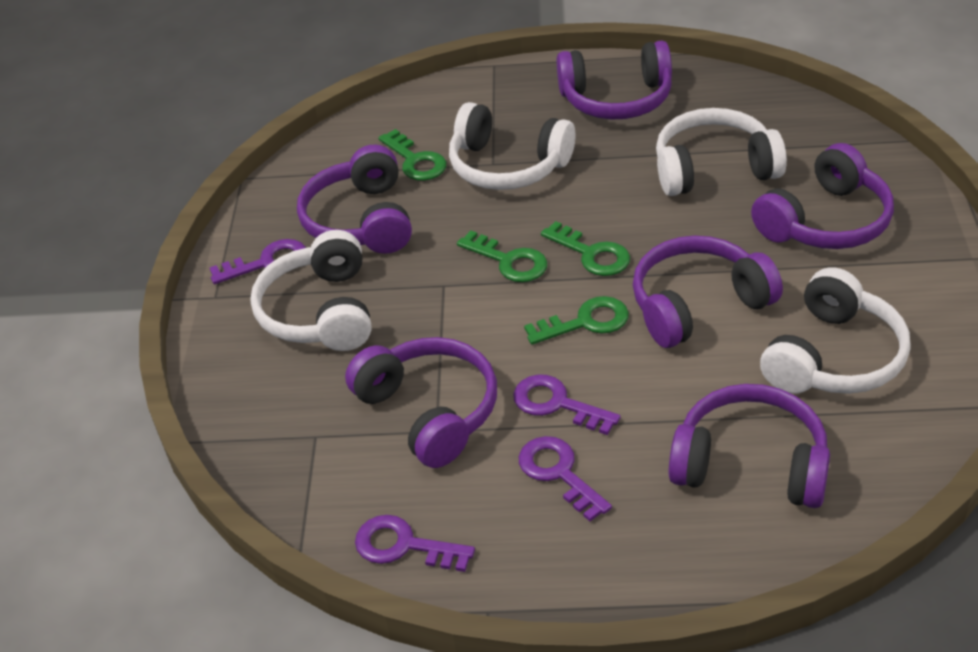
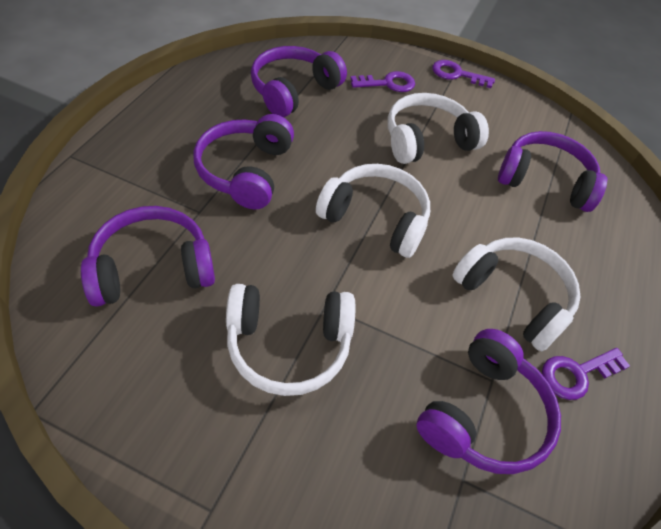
green key: 4 -> 0
purple headphones: 6 -> 5
purple key: 4 -> 3

